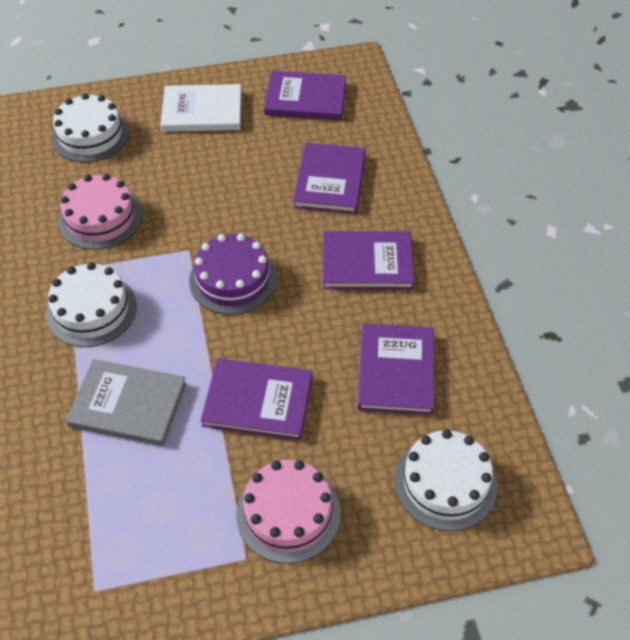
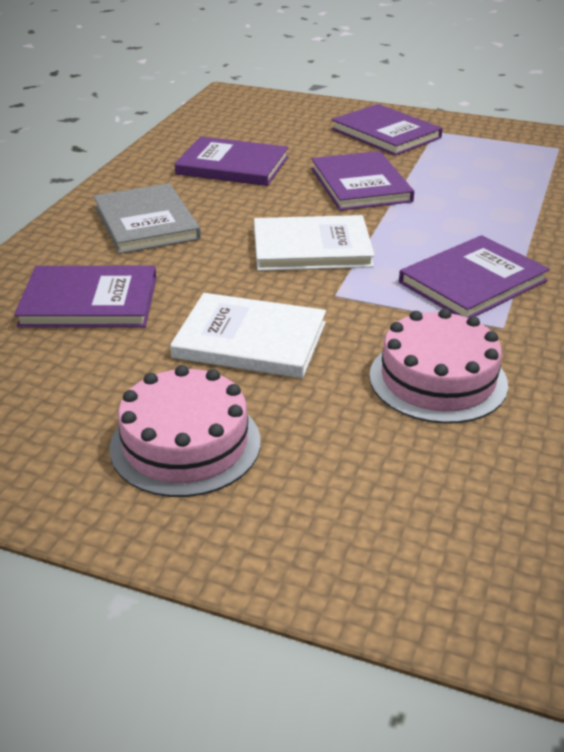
purple cake: 1 -> 0
white book: 1 -> 2
white cake: 3 -> 0

